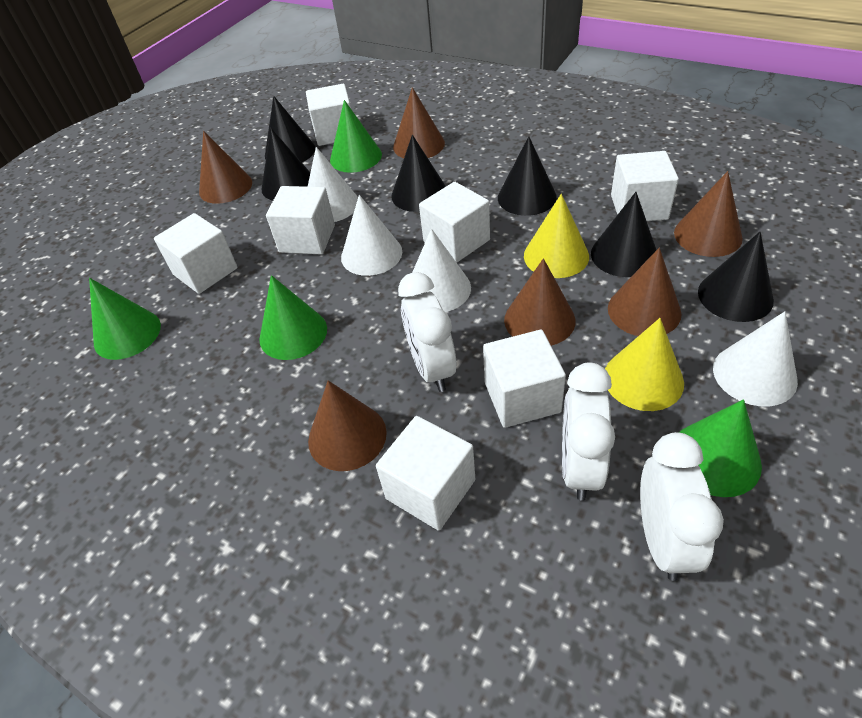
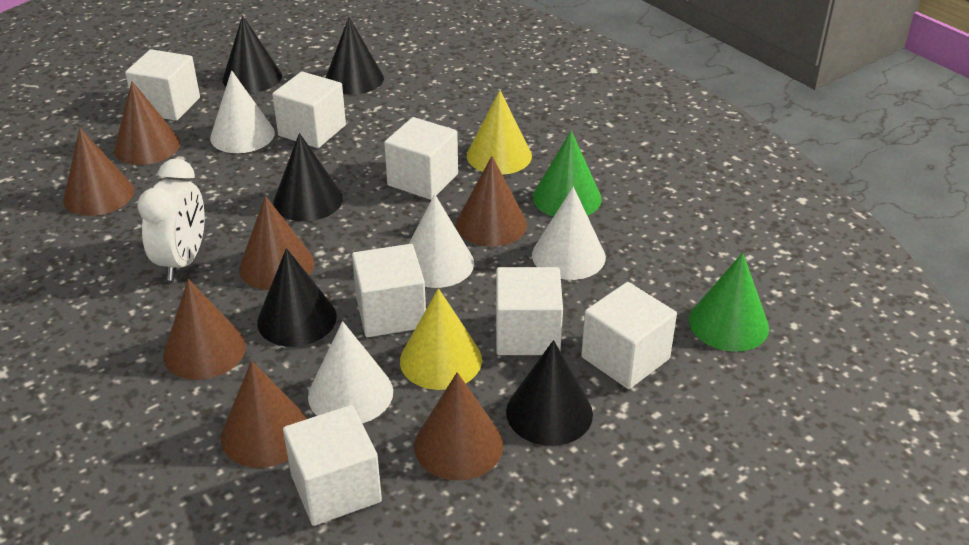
black cone: 6 -> 5
brown cone: 6 -> 7
green cone: 4 -> 2
white clock: 3 -> 1

